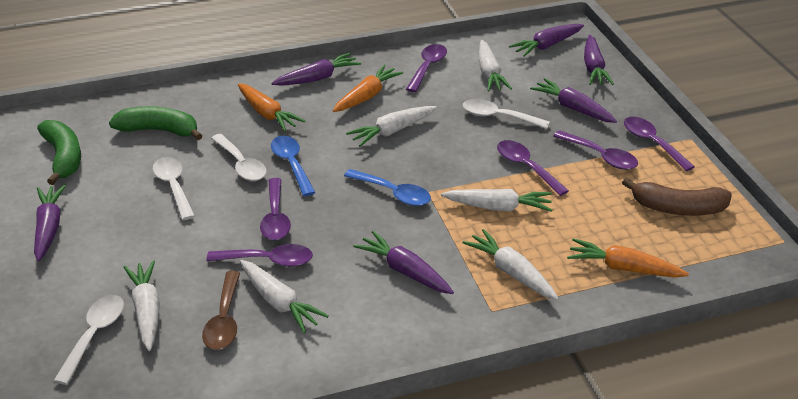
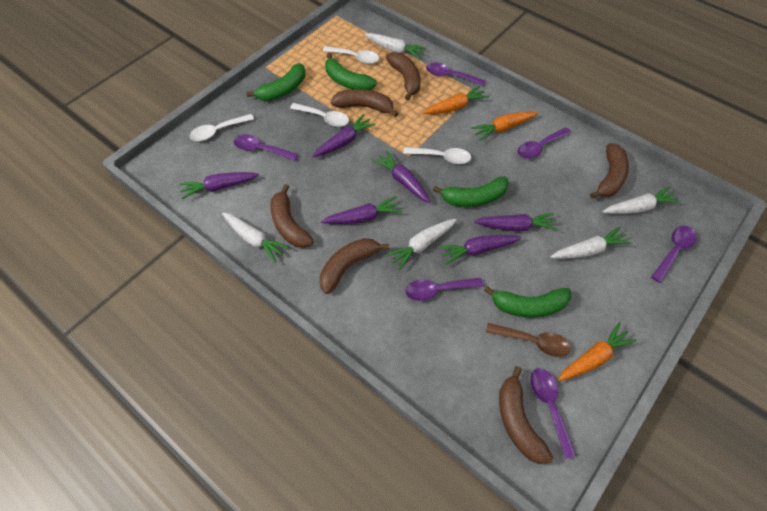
blue spoon: 2 -> 0
brown banana: 1 -> 6
green banana: 2 -> 4
white carrot: 6 -> 5

